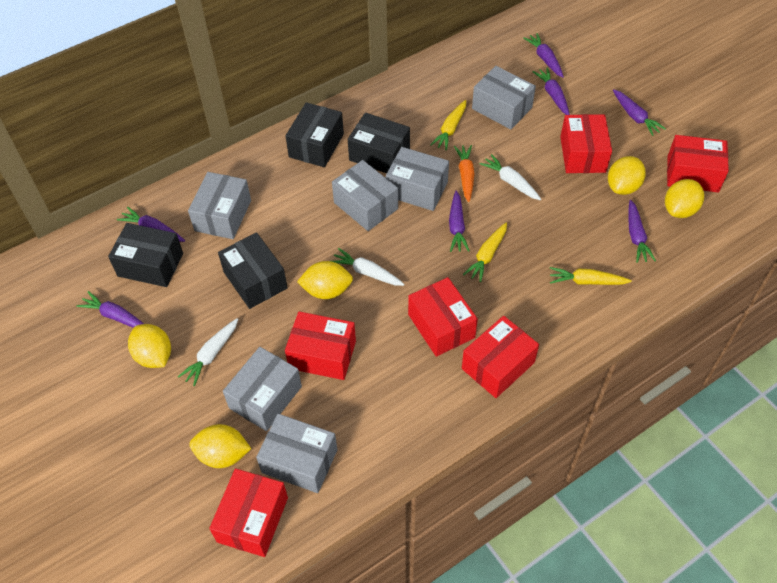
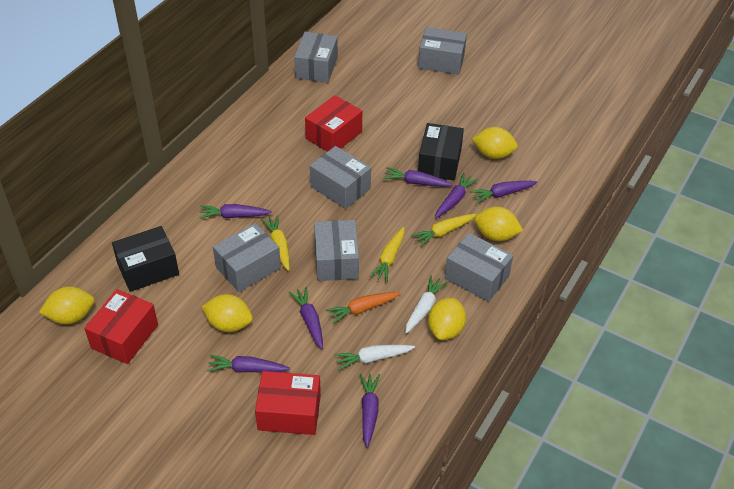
black box: 4 -> 2
red box: 6 -> 3
white carrot: 3 -> 2

